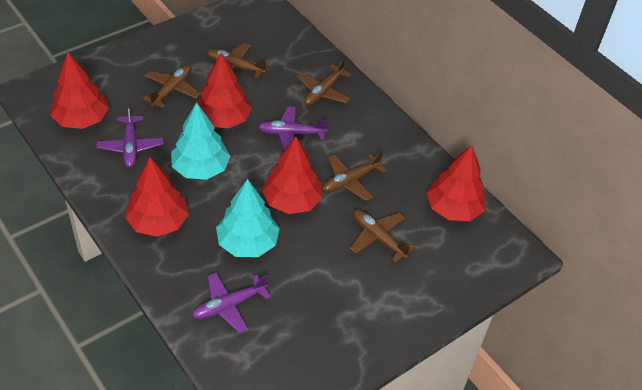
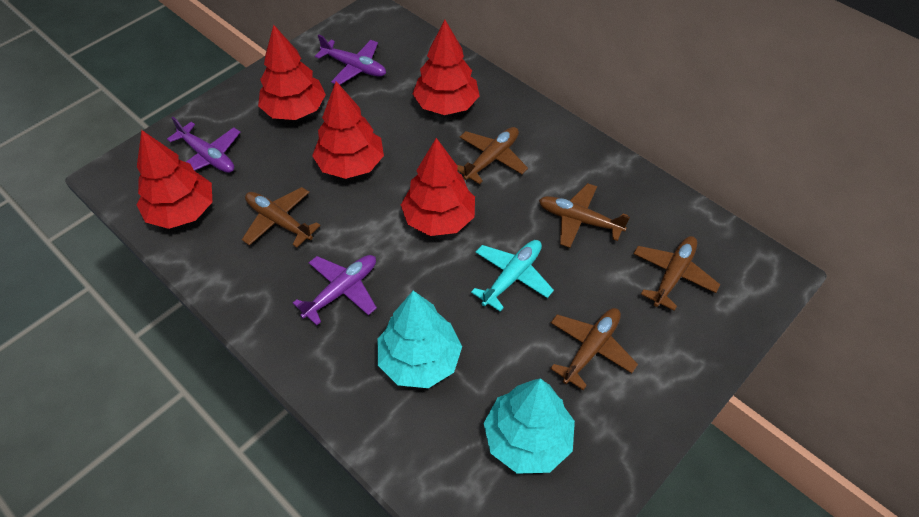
turquoise plane: 0 -> 1

